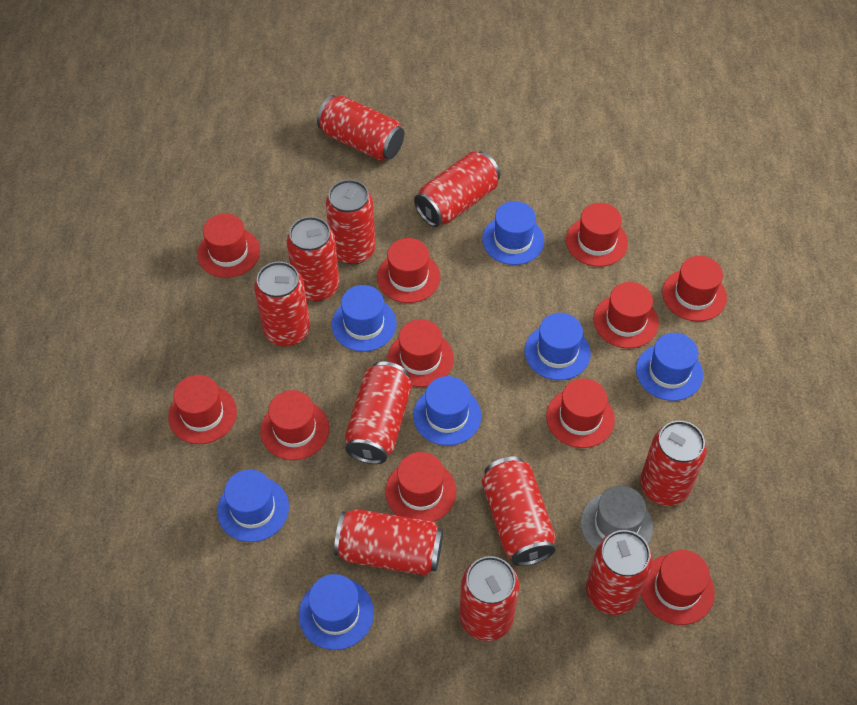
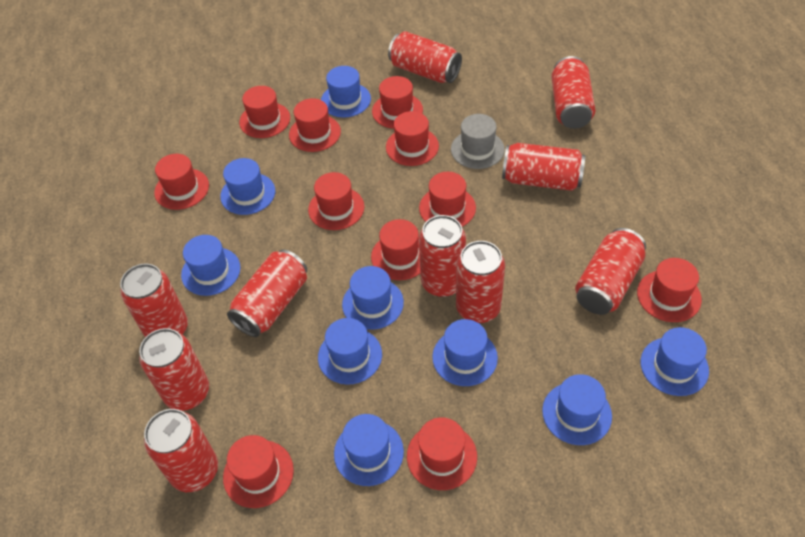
blue hat: 7 -> 9
red can: 11 -> 10

